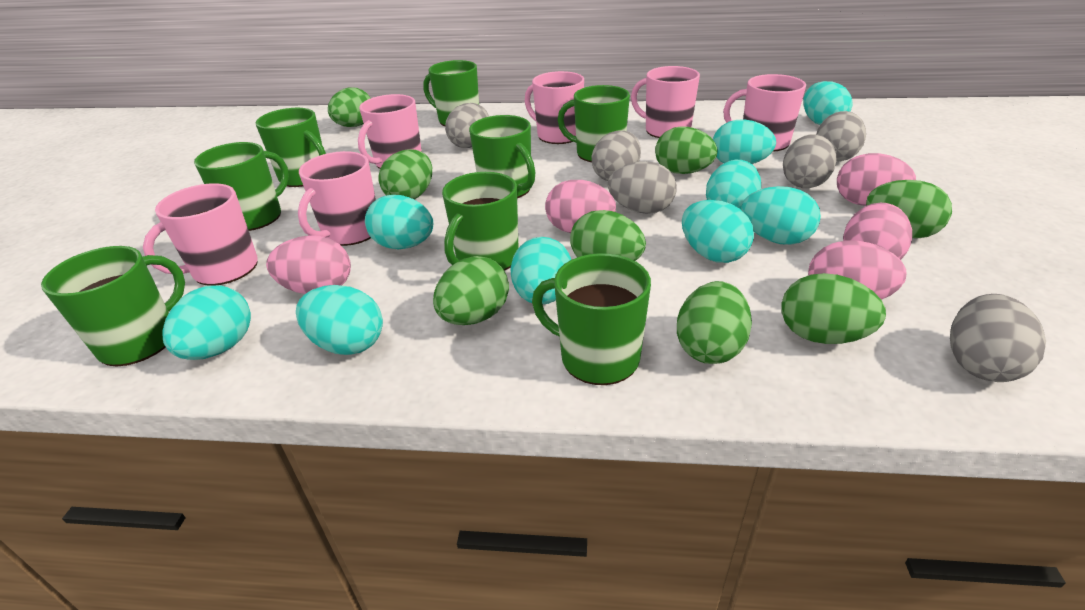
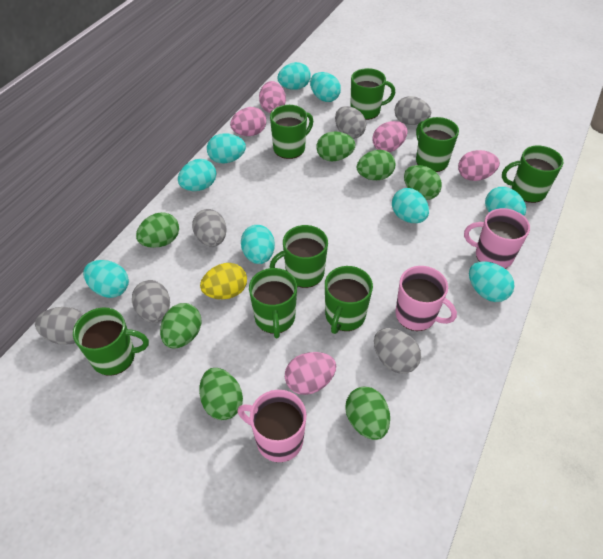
green egg: 8 -> 7
pink mug: 6 -> 3
yellow egg: 0 -> 1

